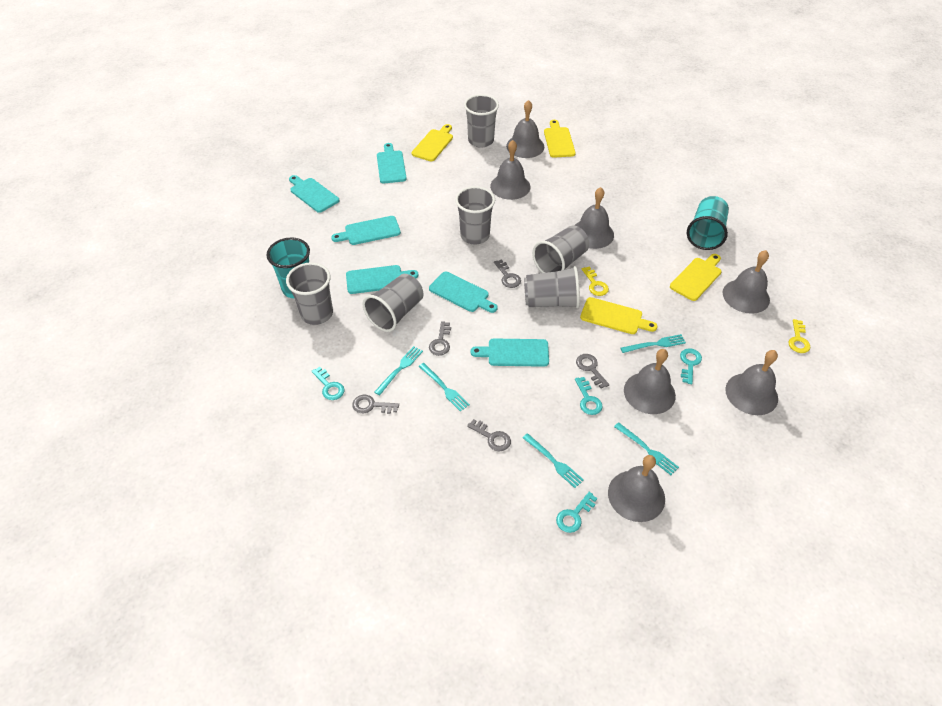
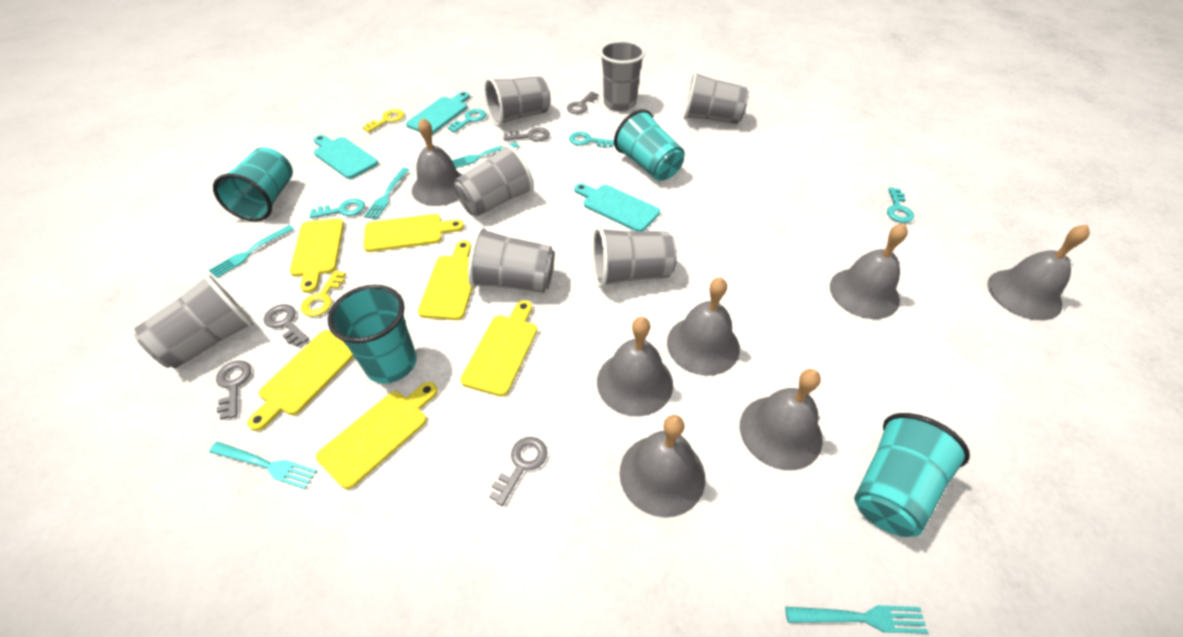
grey cup: 6 -> 7
turquoise cup: 2 -> 4
turquoise cutting board: 6 -> 3
yellow cutting board: 4 -> 6

